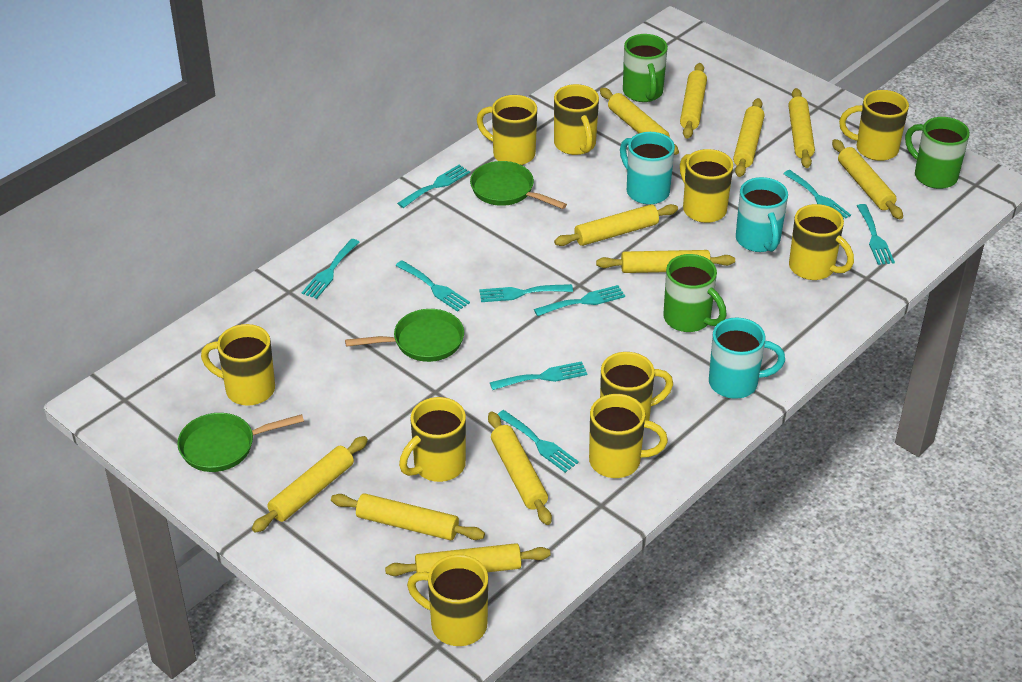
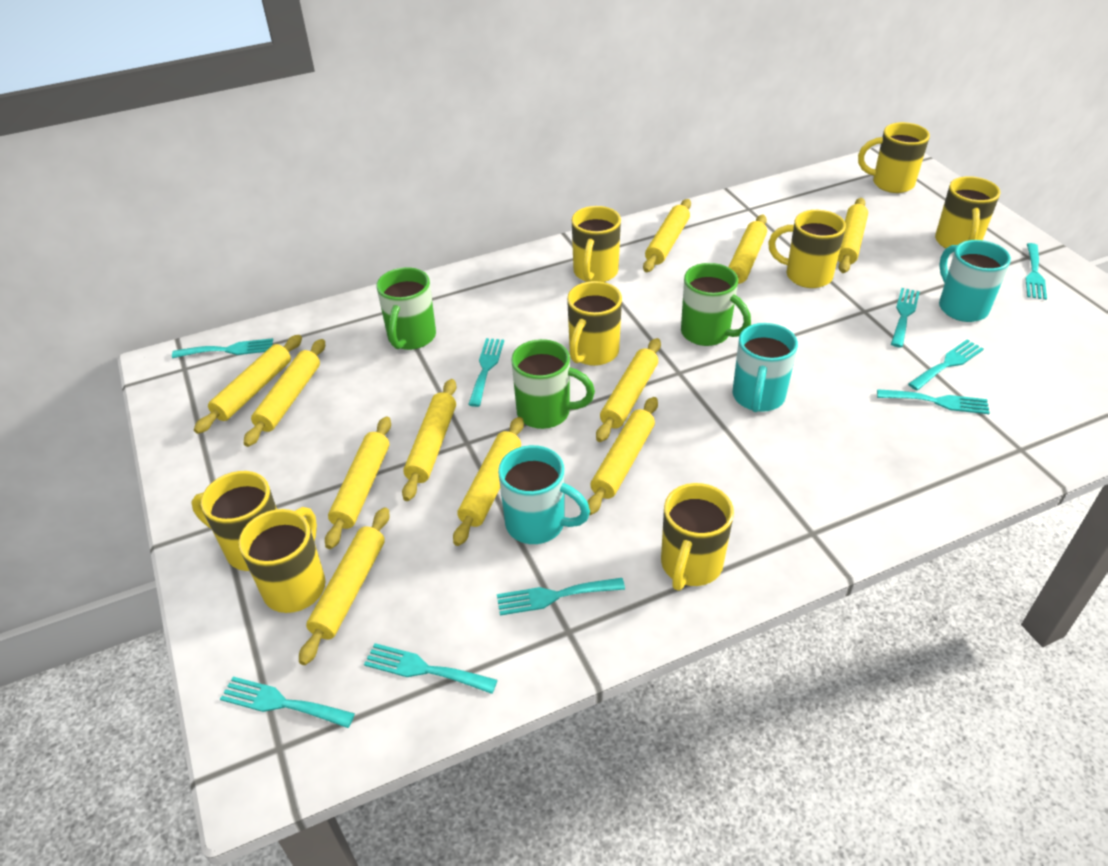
green pan: 3 -> 0
yellow mug: 10 -> 8

